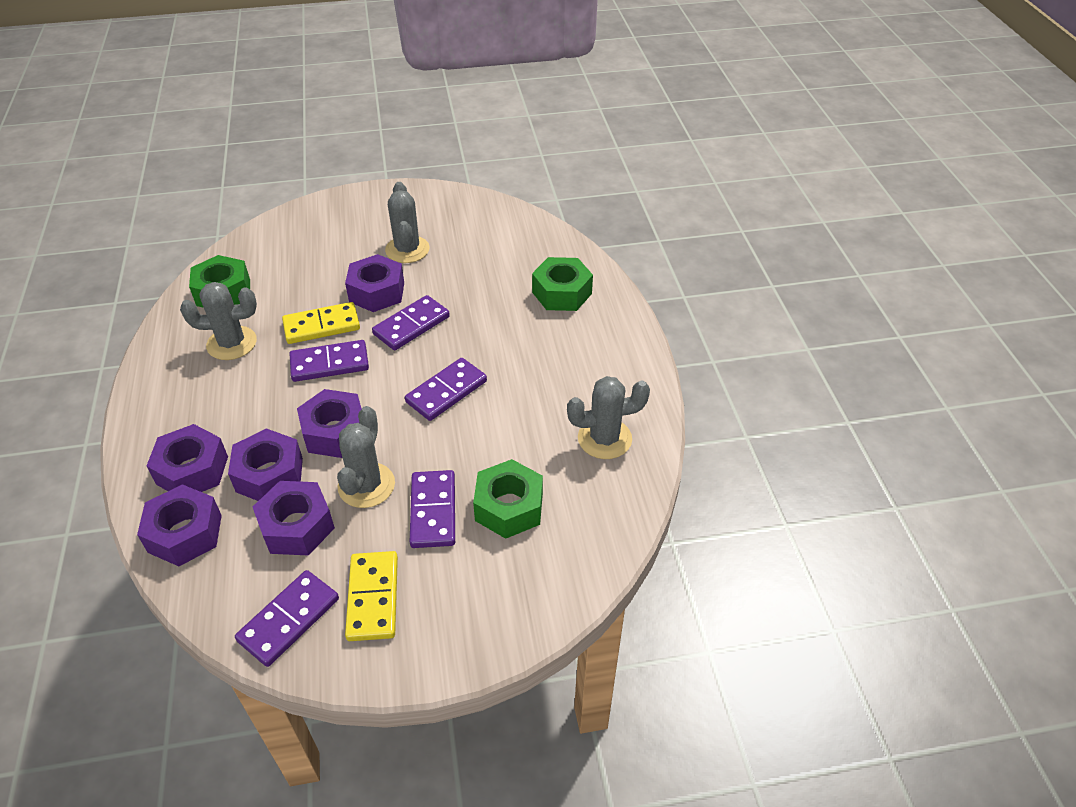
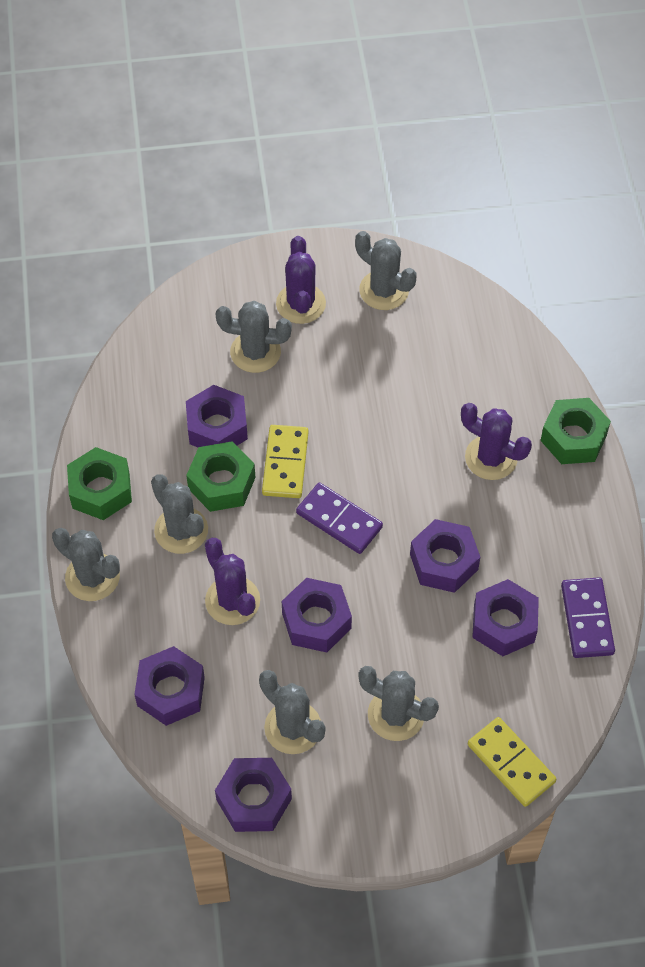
grey cactus: 4 -> 6
purple cactus: 0 -> 3
purple domino: 5 -> 2

